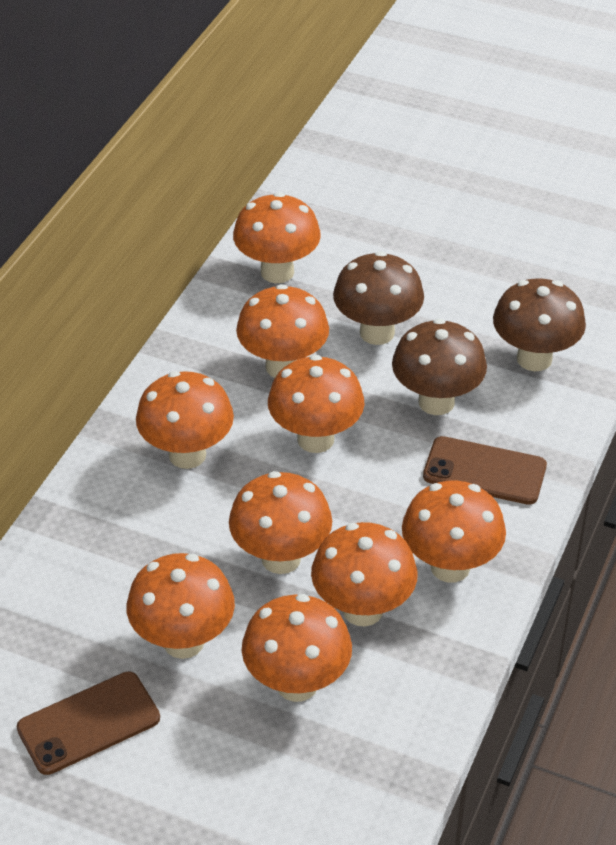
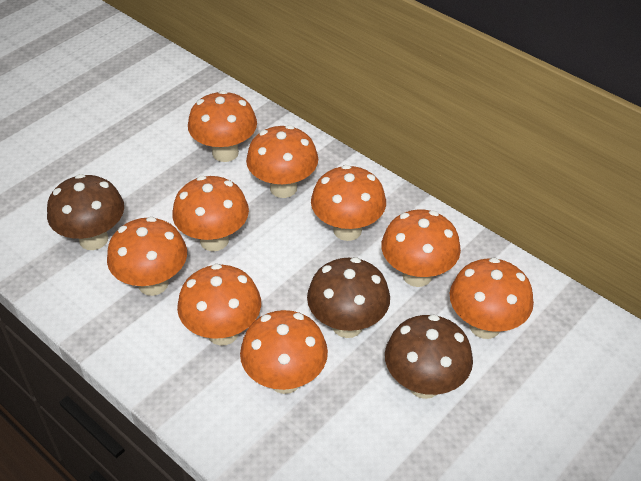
brown phone: 2 -> 0

